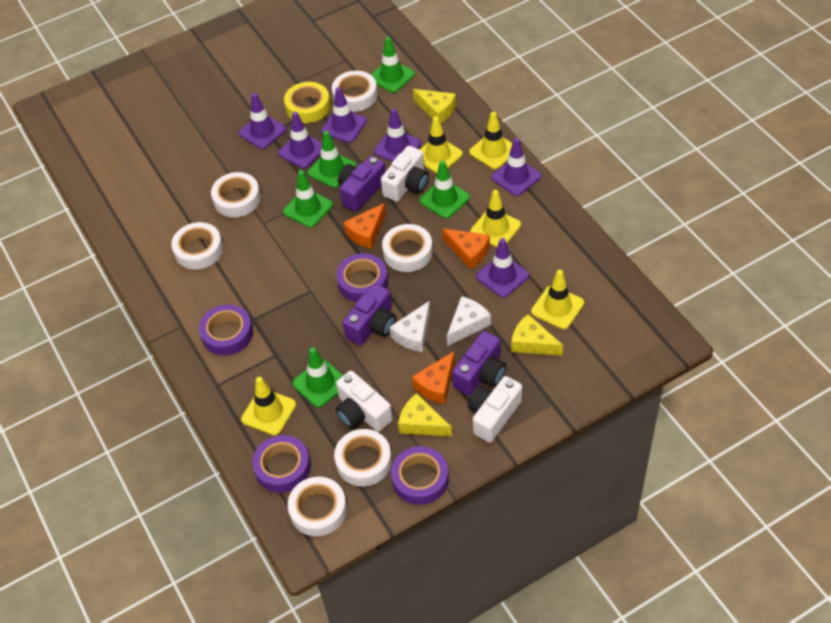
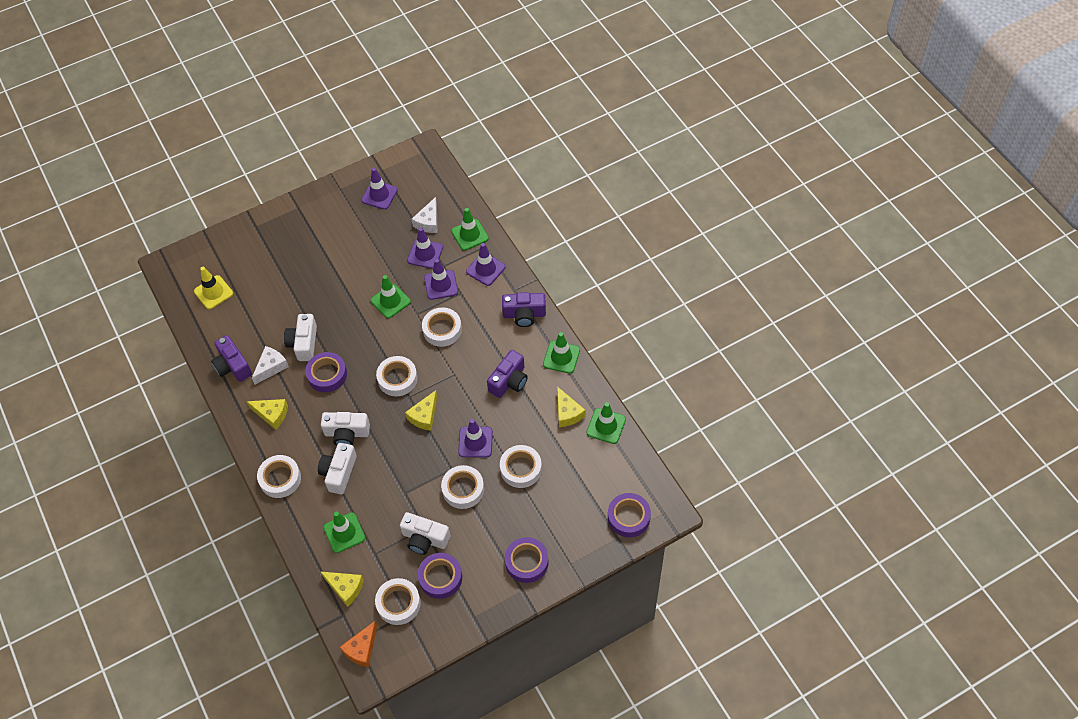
orange cheese: 3 -> 1
purple traffic cone: 6 -> 5
white camera: 3 -> 4
yellow cheese: 3 -> 4
yellow tape: 1 -> 0
yellow traffic cone: 5 -> 1

